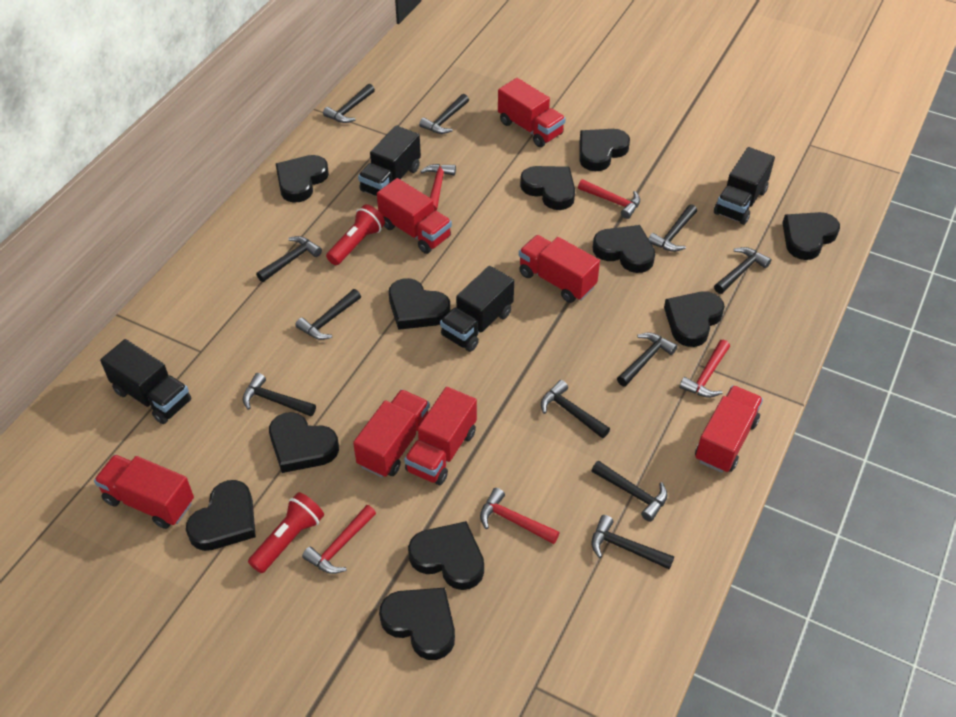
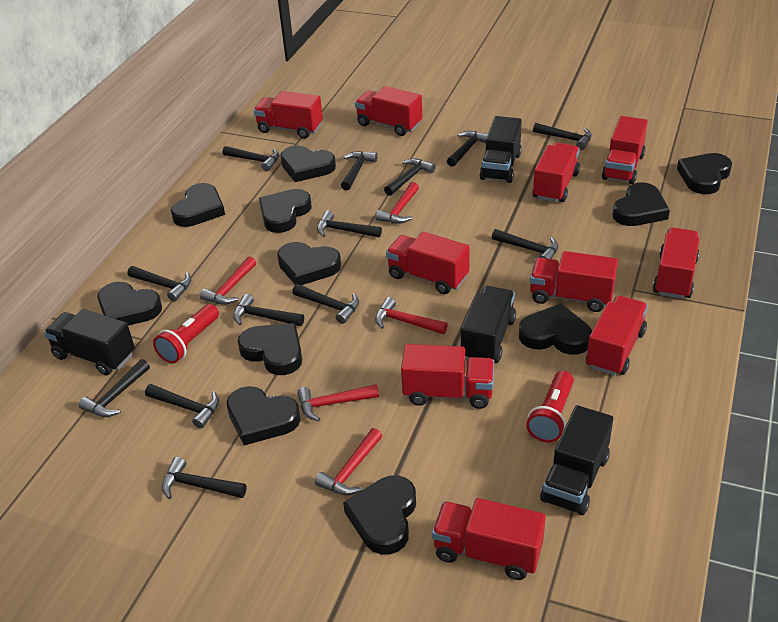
black hammer: 11 -> 13
red truck: 7 -> 10

